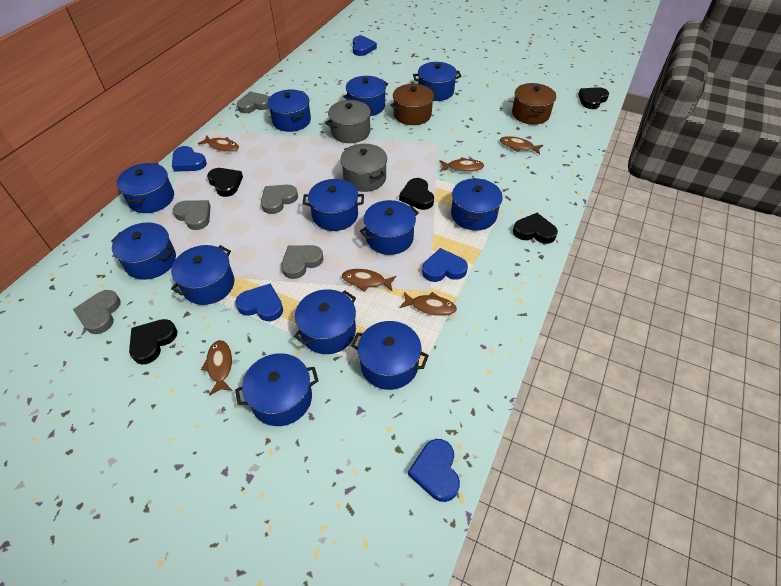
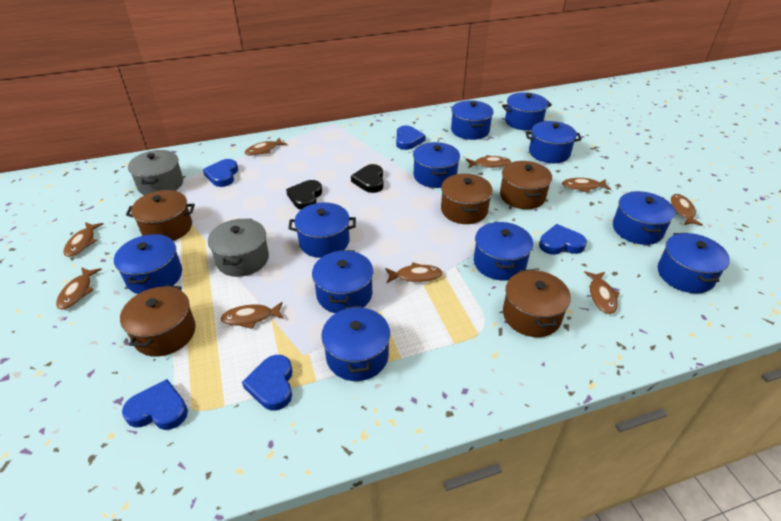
black heart: 5 -> 2
blue pot: 12 -> 11
brown fish: 6 -> 9
brown pot: 2 -> 5
grey heart: 5 -> 0

